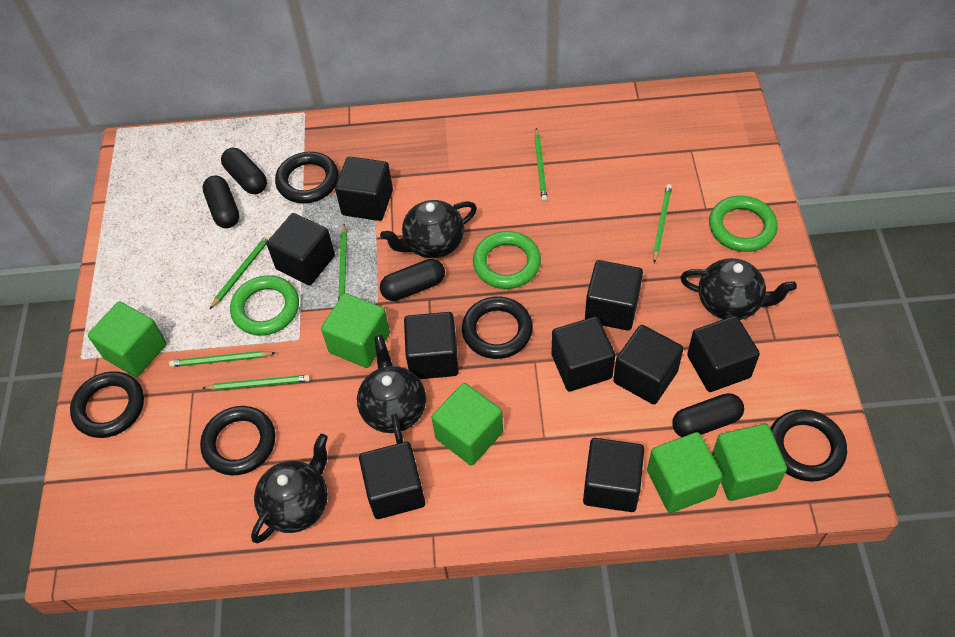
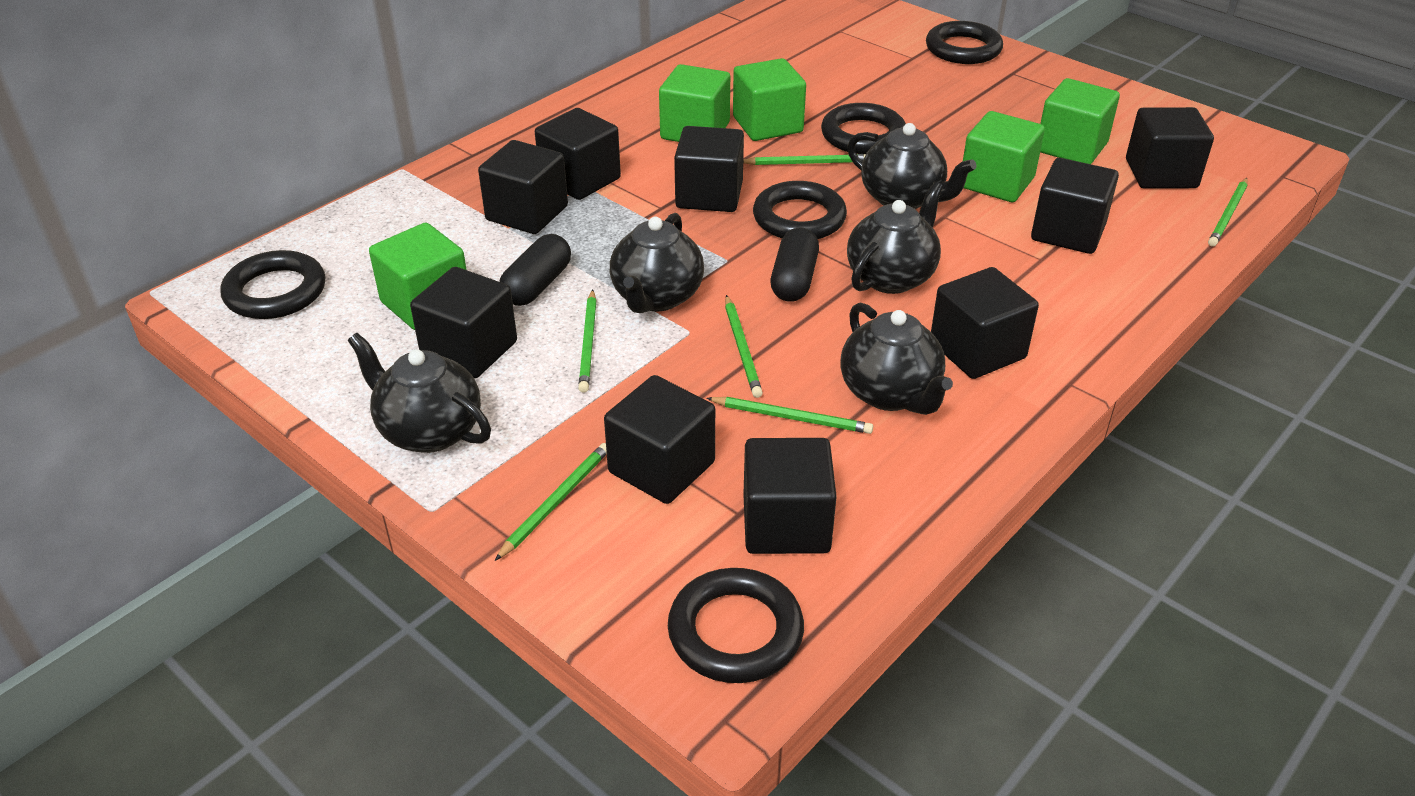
black capsule: 4 -> 2
black teapot: 4 -> 5
green ring: 3 -> 0

